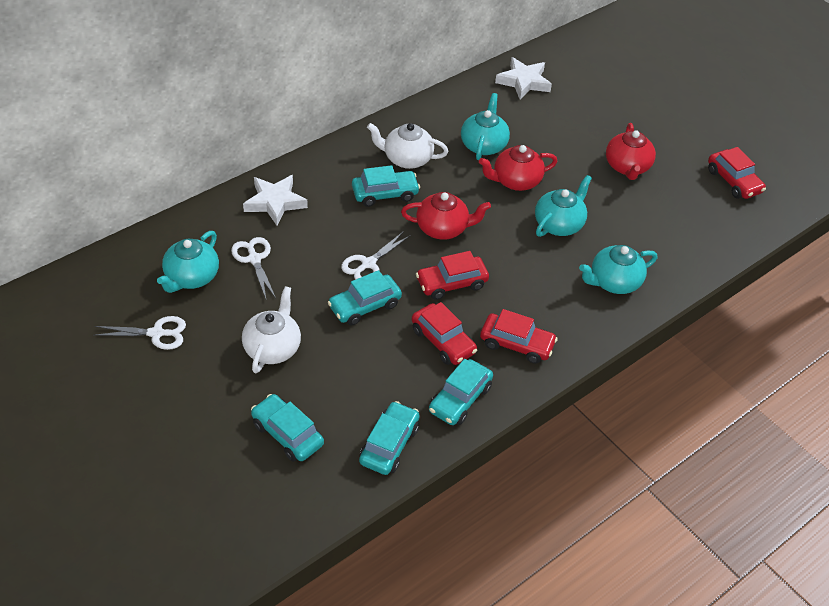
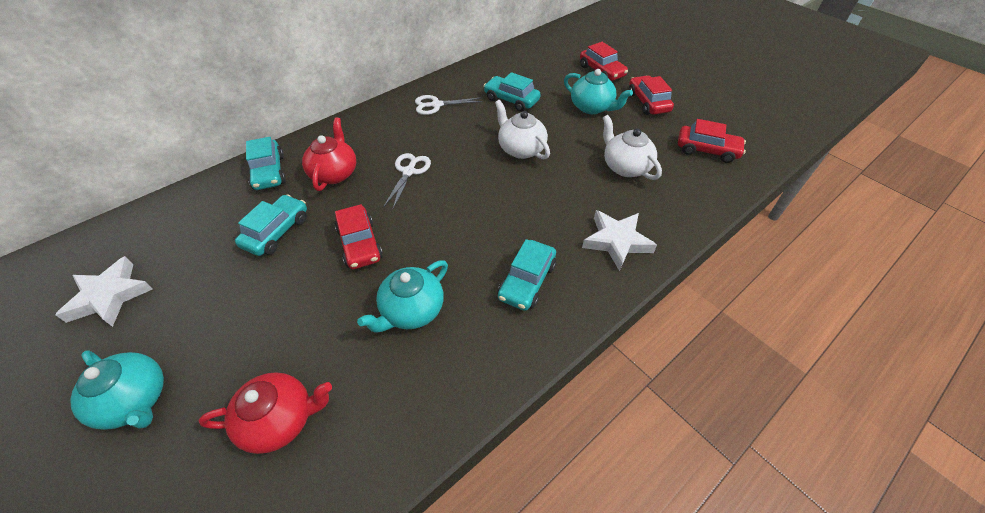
red teapot: 3 -> 2
turquoise car: 5 -> 4
turquoise teapot: 4 -> 3
white scissors: 3 -> 2

